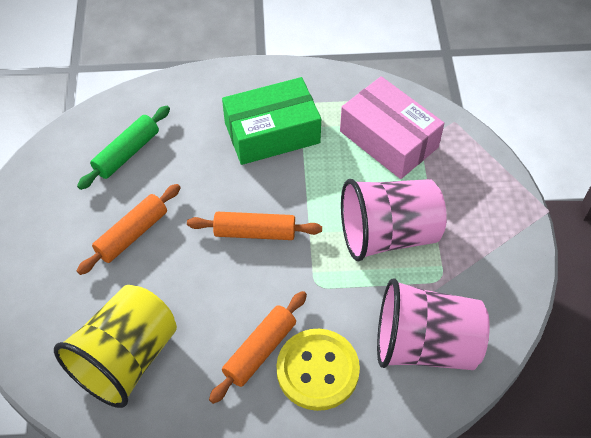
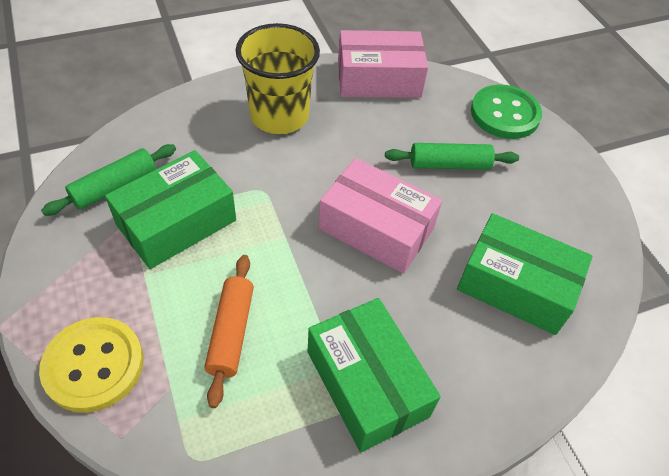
green box: 1 -> 3
green button: 0 -> 1
green rolling pin: 1 -> 2
orange rolling pin: 3 -> 1
pink box: 1 -> 2
pink cup: 2 -> 0

